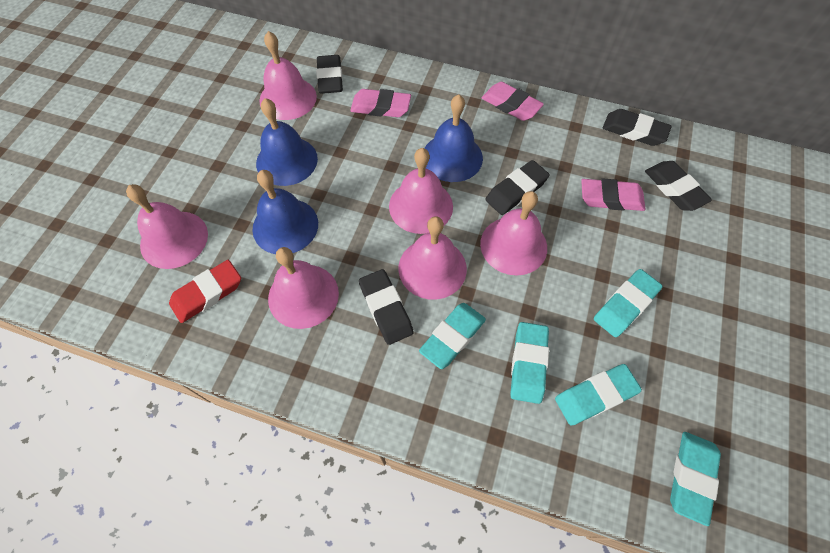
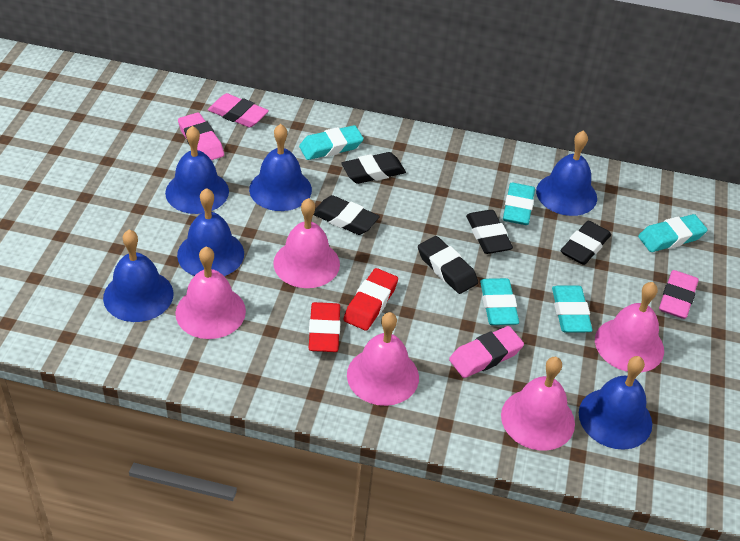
blue bell: 3 -> 6
pink bell: 6 -> 5
pink eraser: 3 -> 4
red eraser: 1 -> 2

